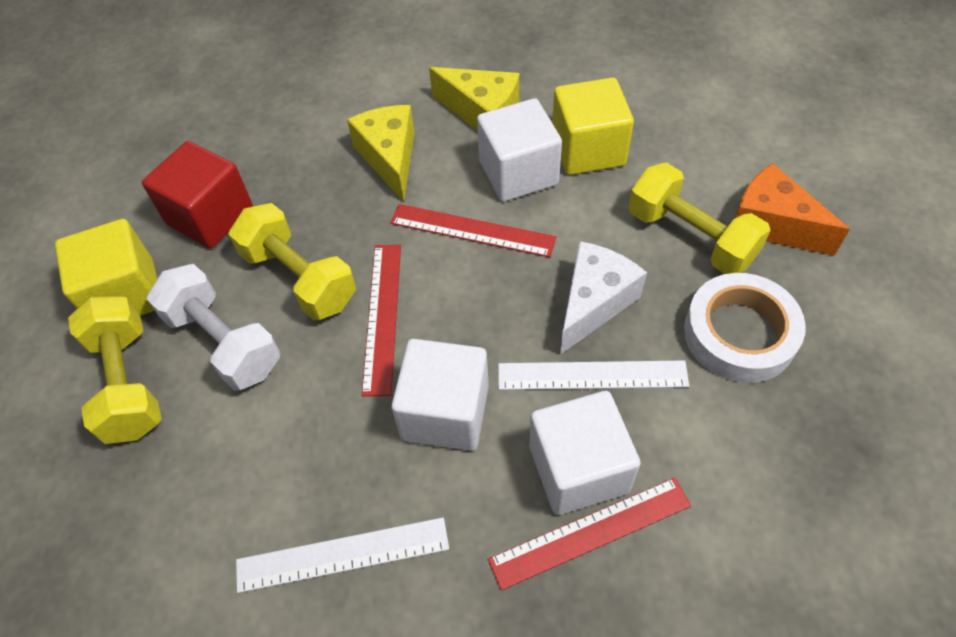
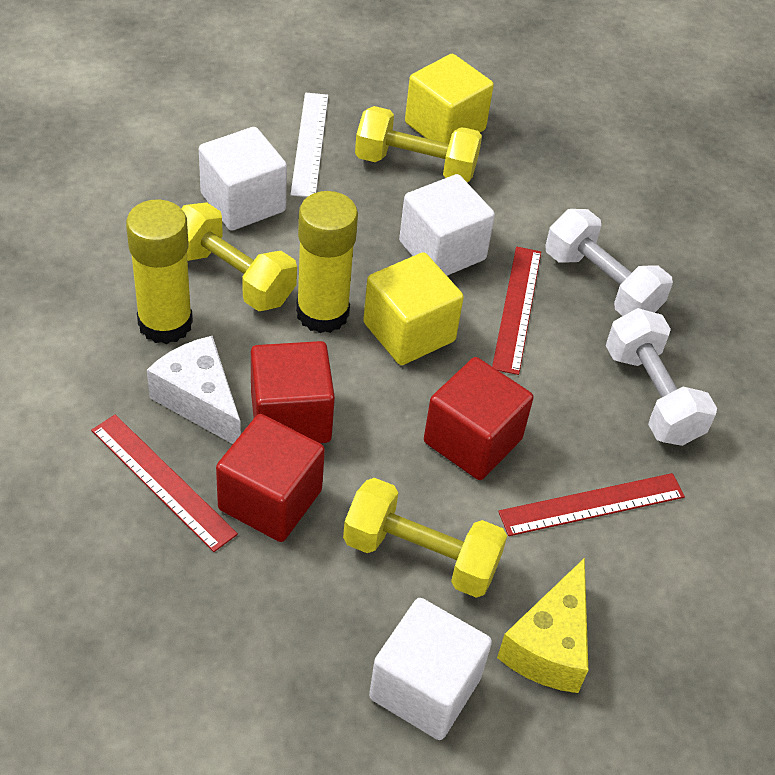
orange cheese: 1 -> 0
red cube: 1 -> 3
white dumbbell: 1 -> 2
white ruler: 2 -> 1
white tape: 1 -> 0
yellow cheese: 2 -> 1
yellow glue stick: 0 -> 2

